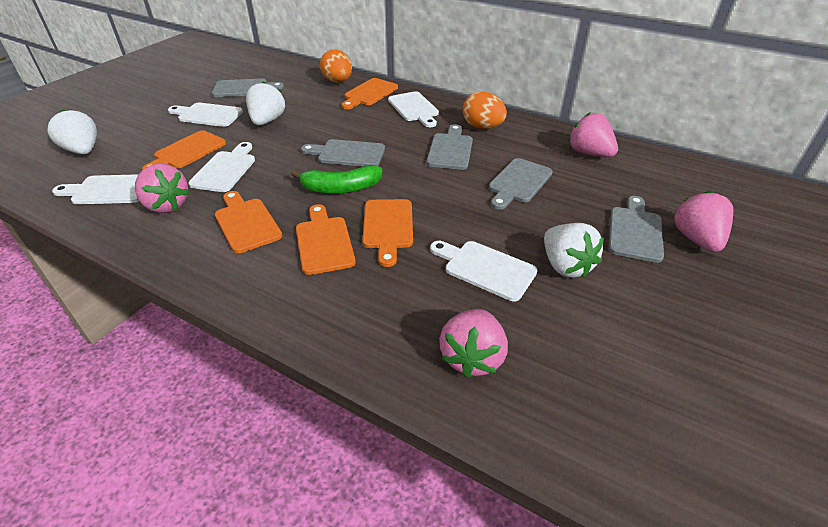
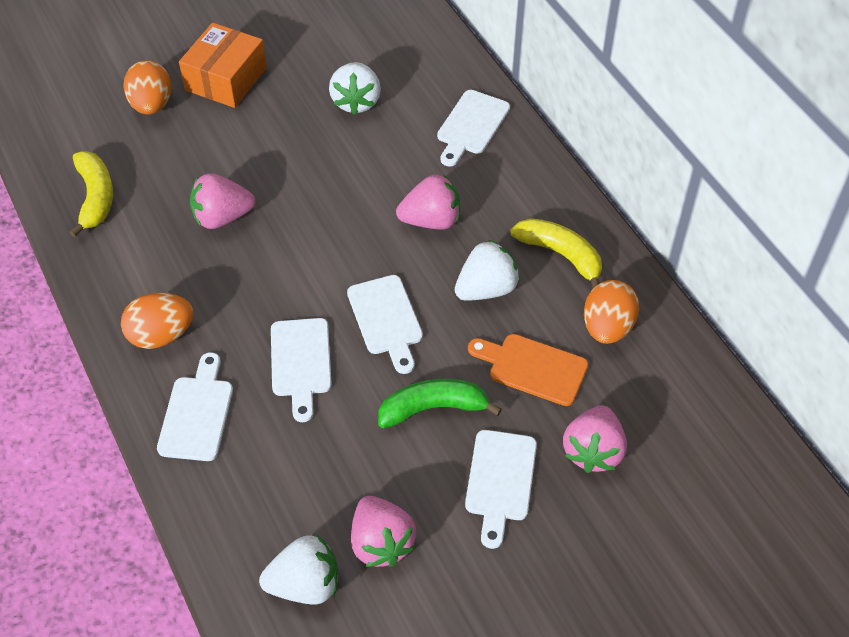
grey cutting board: 5 -> 0
orange box: 0 -> 1
orange cutting board: 5 -> 1
orange egg: 2 -> 3
yellow banana: 0 -> 2

